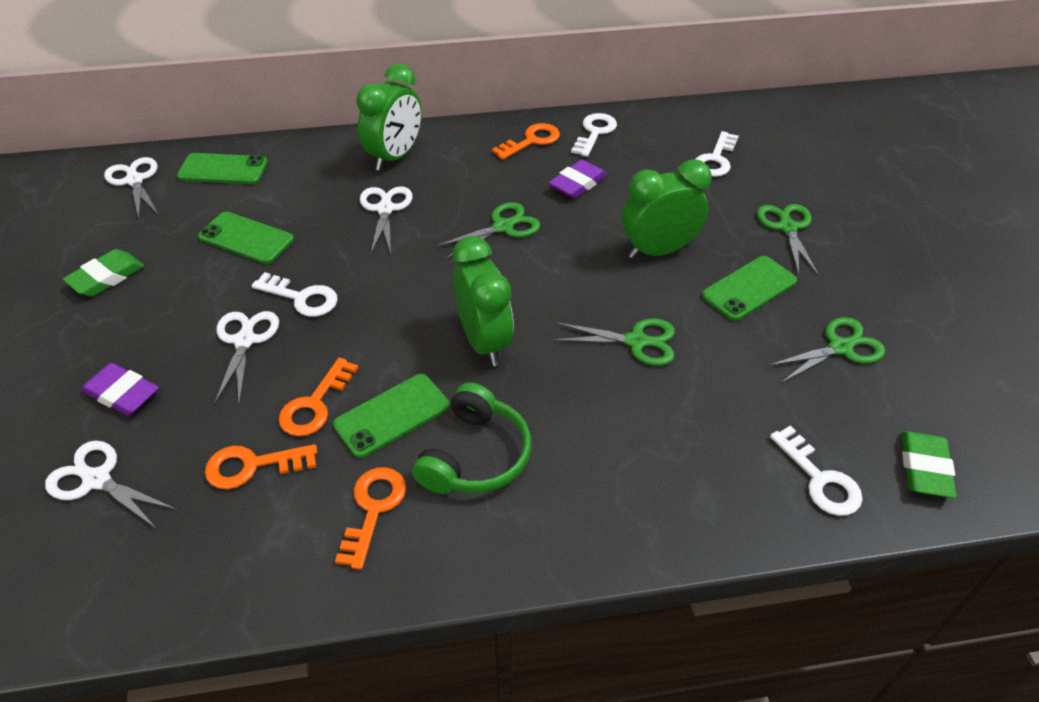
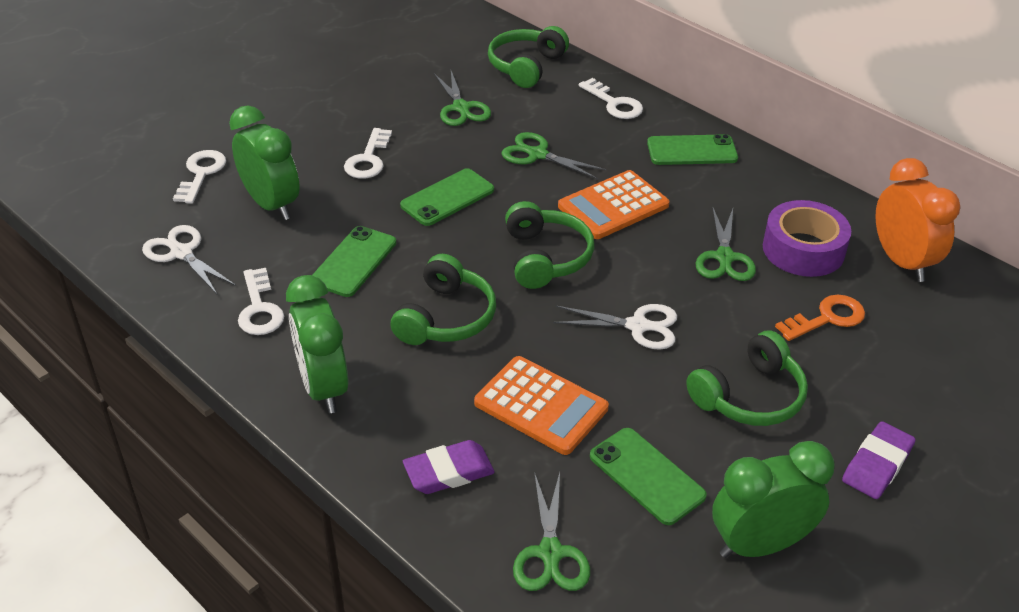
green eraser: 2 -> 0
green headphones: 1 -> 4
orange calculator: 0 -> 2
orange clock: 0 -> 1
orange key: 4 -> 1
purple tape: 0 -> 1
white scissors: 4 -> 2

